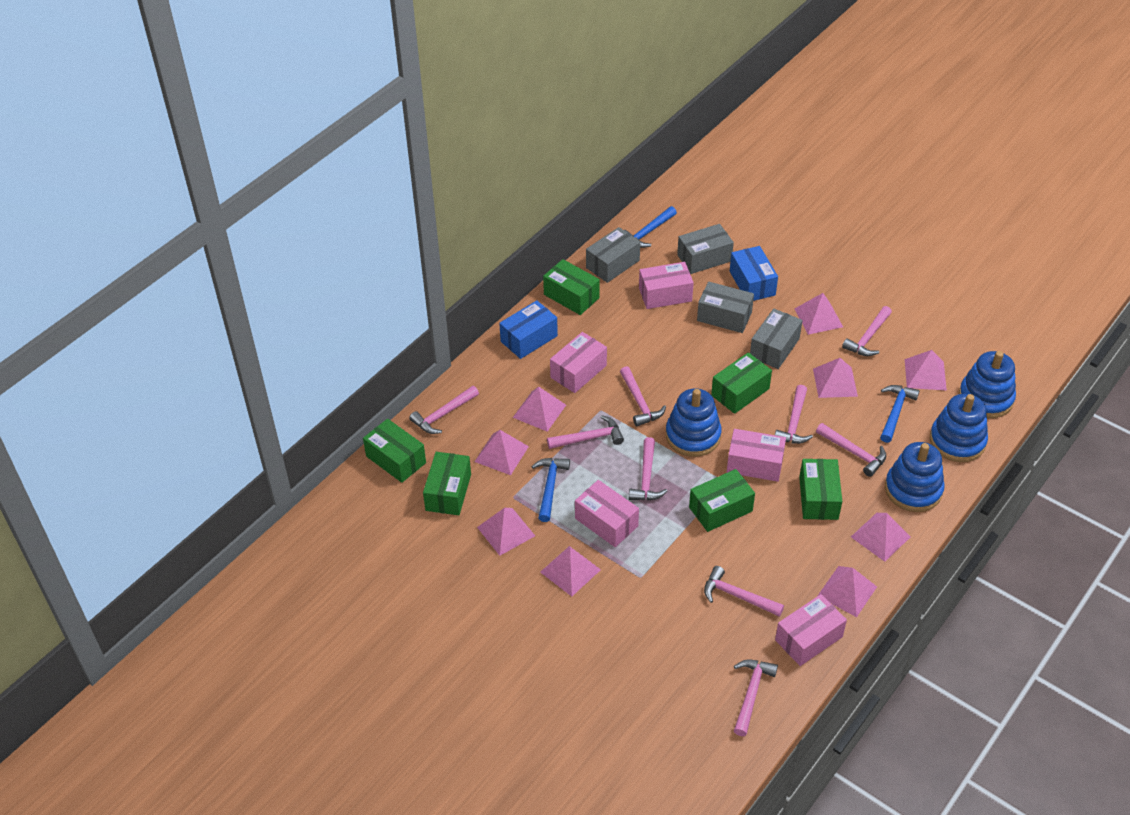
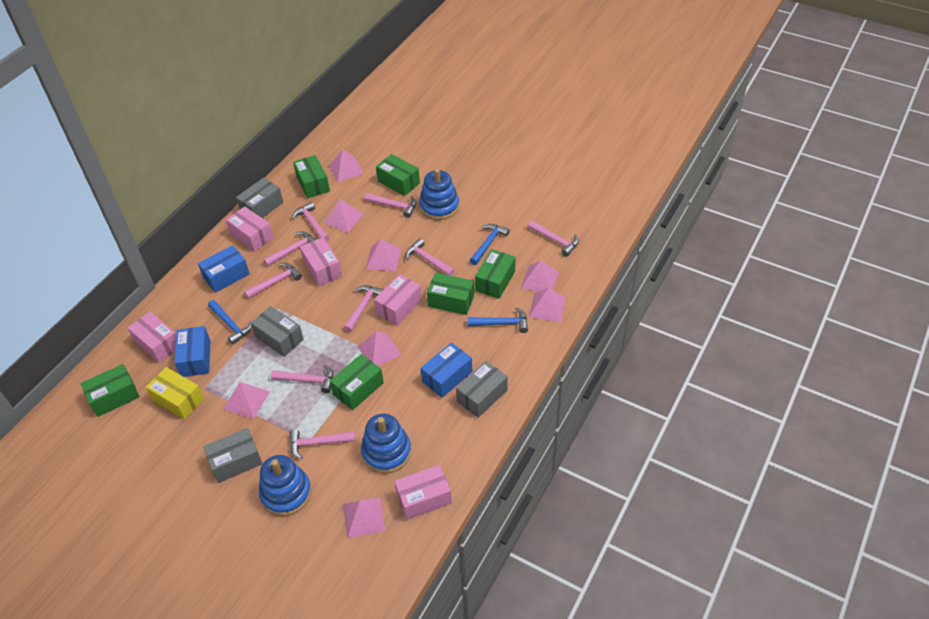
blue box: 2 -> 3
blue stacking toy: 4 -> 3
pink pyramid: 9 -> 8
yellow box: 0 -> 1

